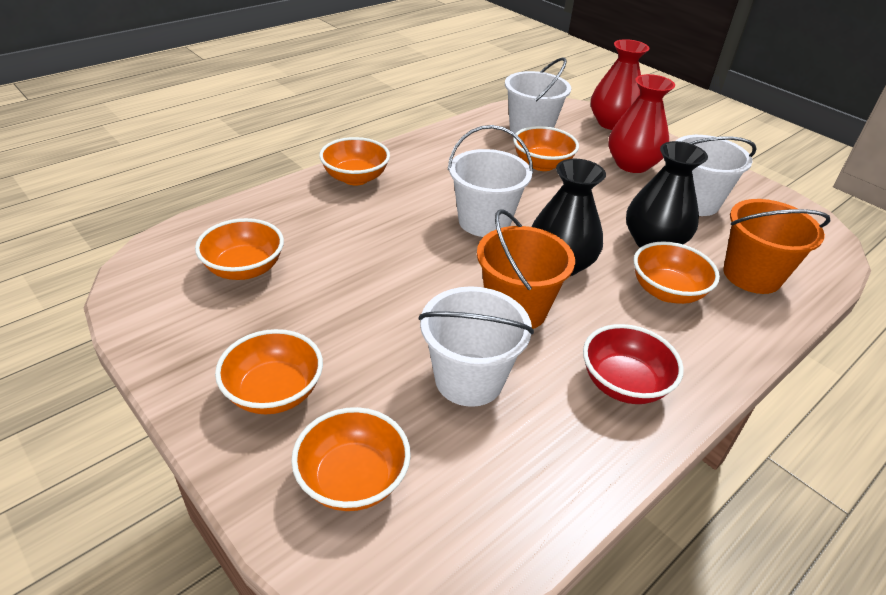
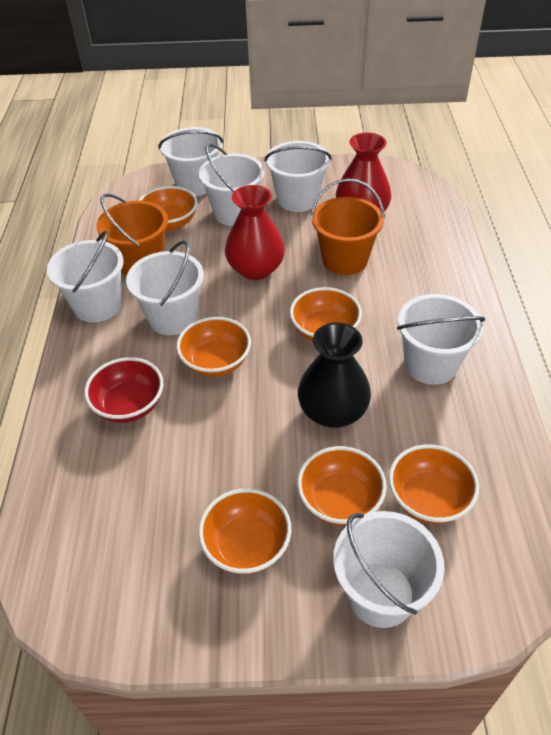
black vase: 2 -> 1
white bucket: 4 -> 7

